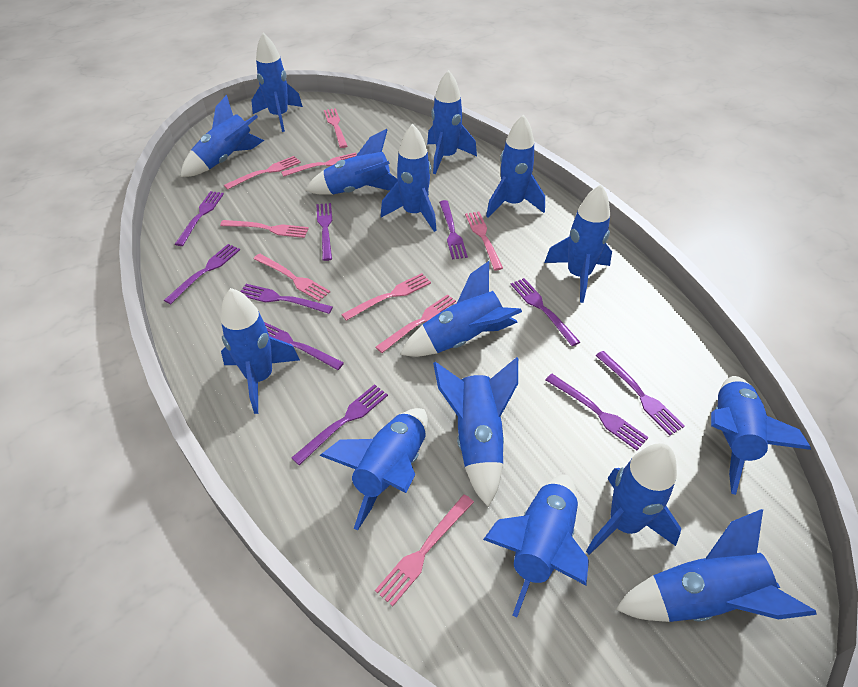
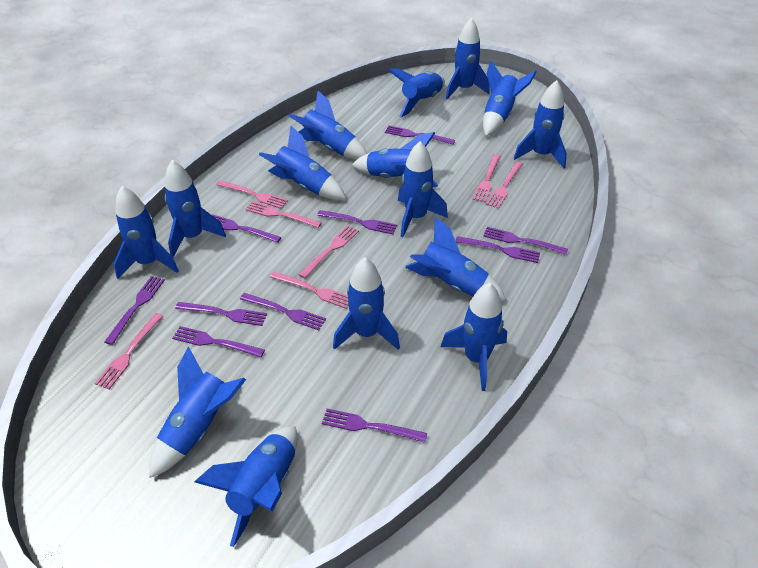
pink fork: 9 -> 7

